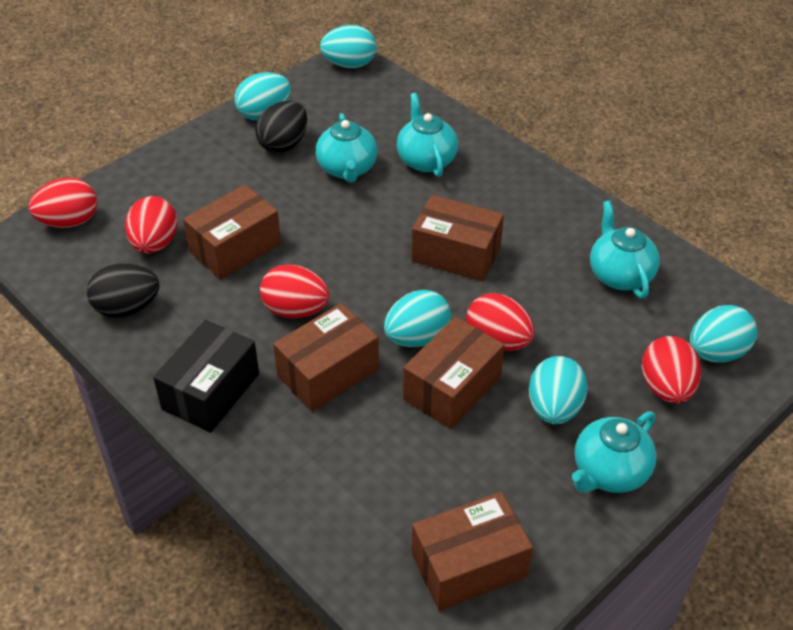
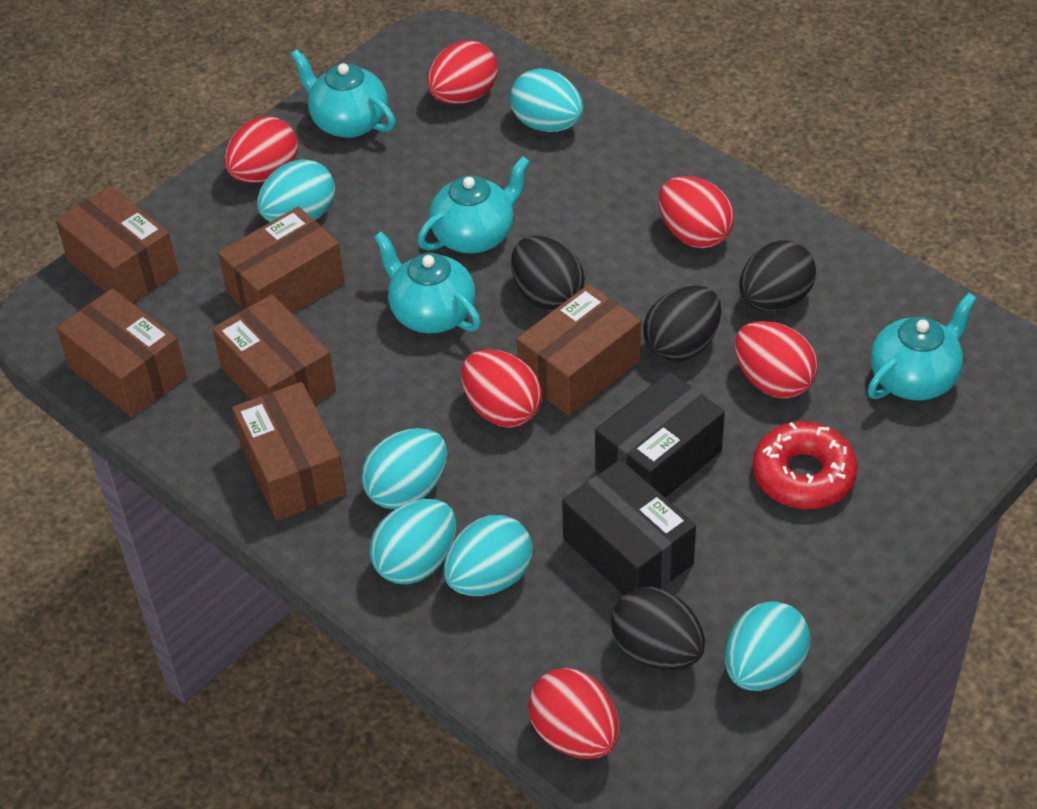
black box: 1 -> 2
black egg: 2 -> 4
brown box: 5 -> 6
red donut: 0 -> 1
red egg: 5 -> 6
turquoise egg: 5 -> 6

